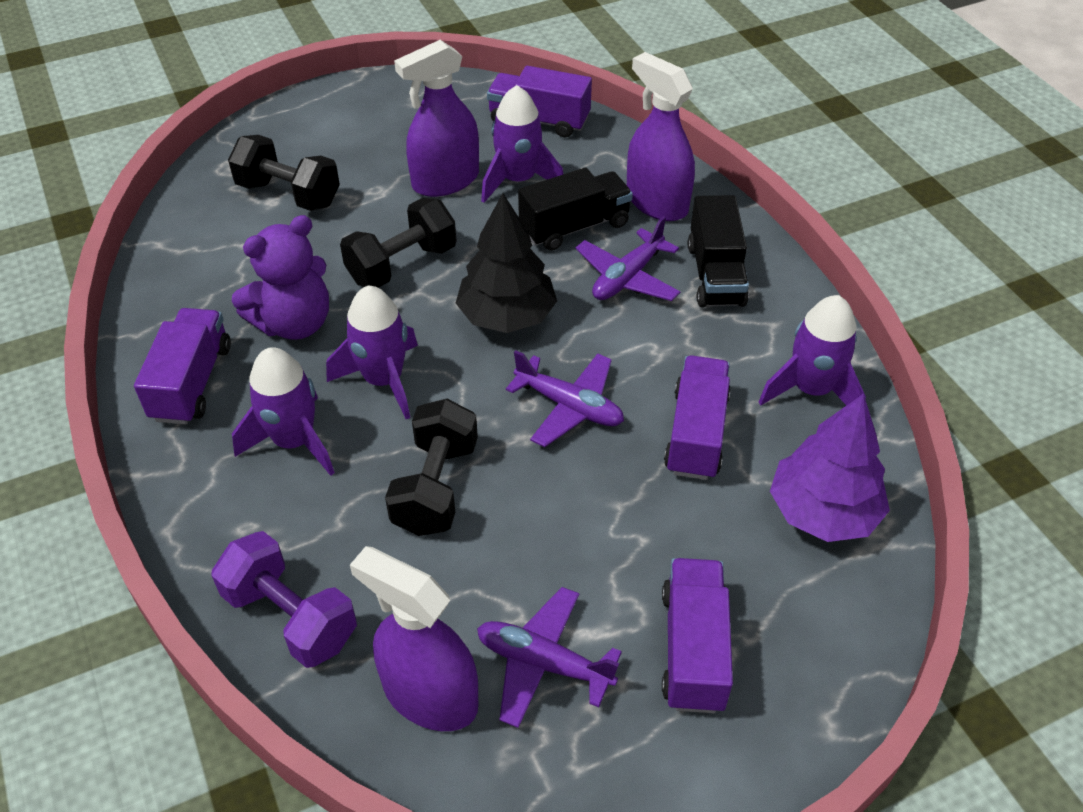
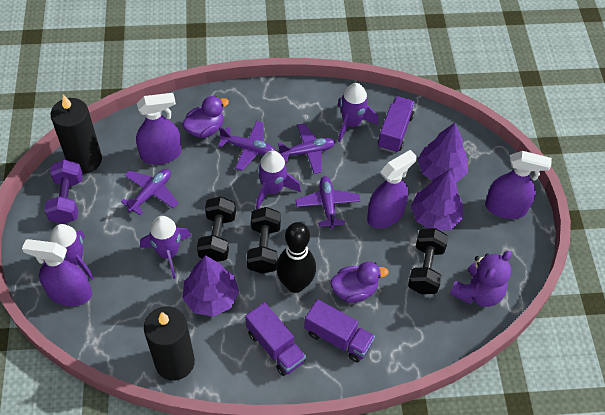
black bowling pin: 0 -> 1
black candle: 0 -> 2
black tree: 1 -> 0
black truck: 2 -> 0
purple duck: 0 -> 2
purple plane: 3 -> 4
purple spray bottle: 3 -> 4
purple tree: 1 -> 3
purple truck: 4 -> 3

